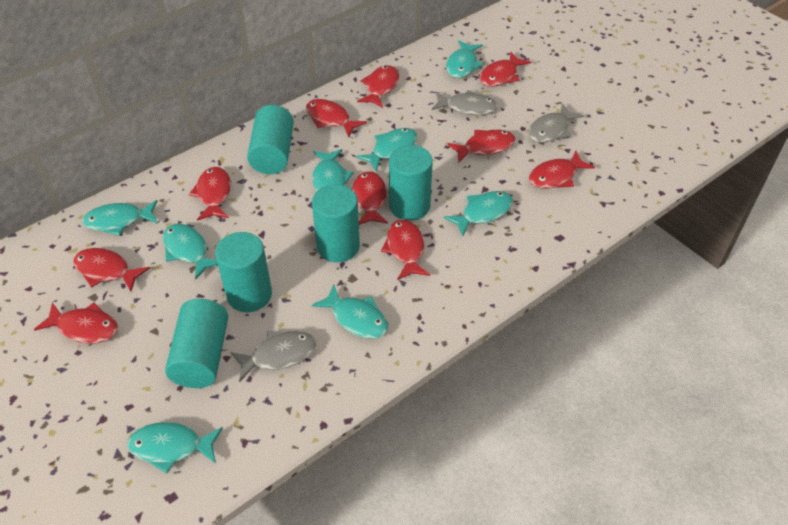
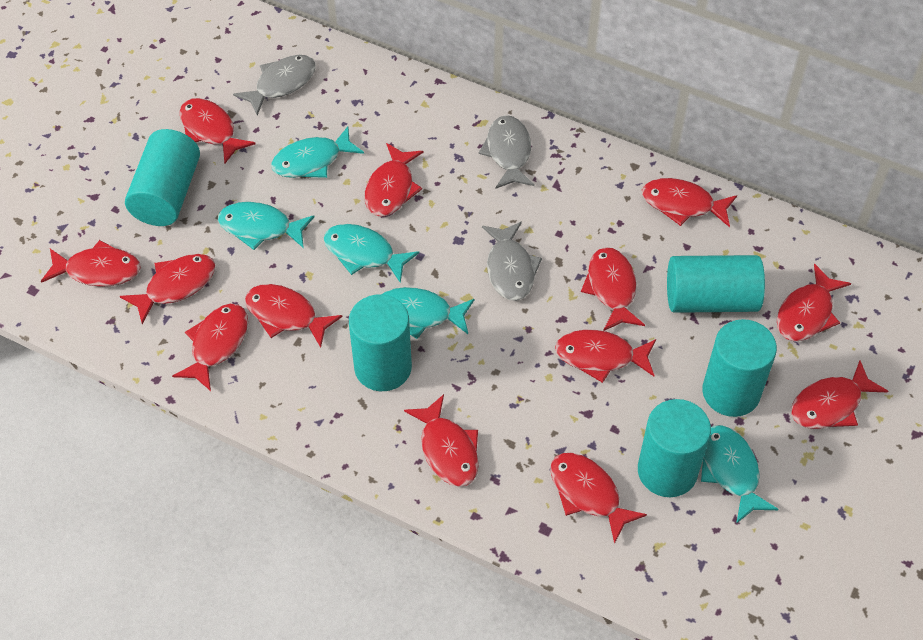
red fish: 10 -> 13
turquoise fish: 8 -> 5

